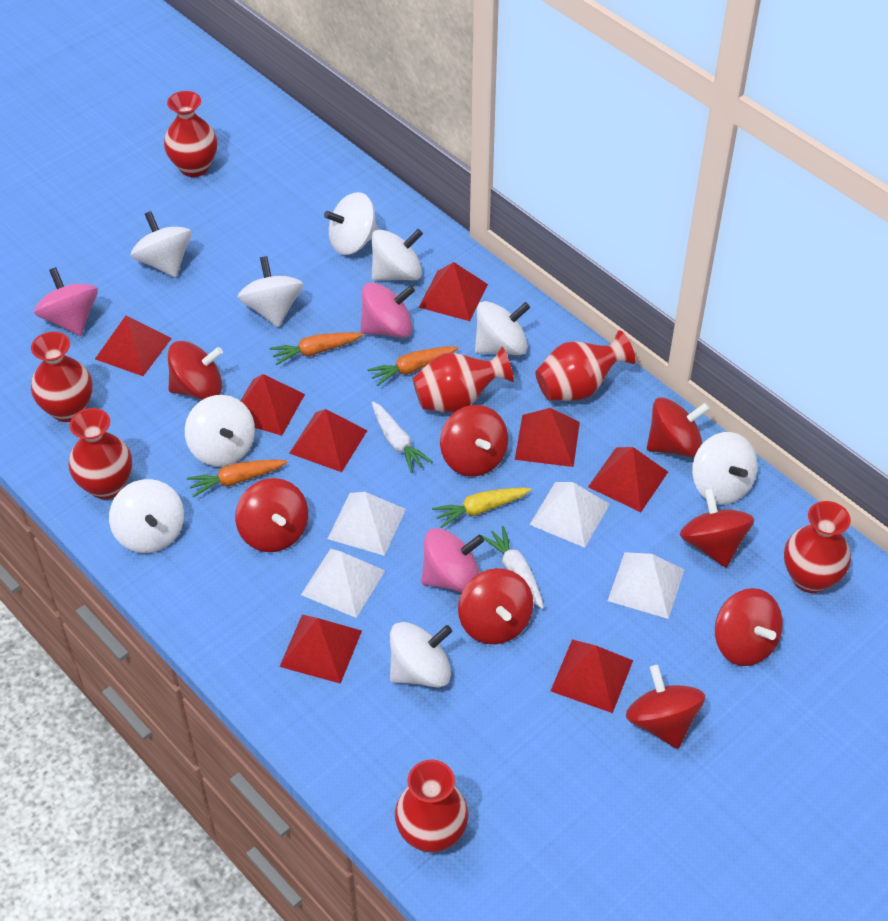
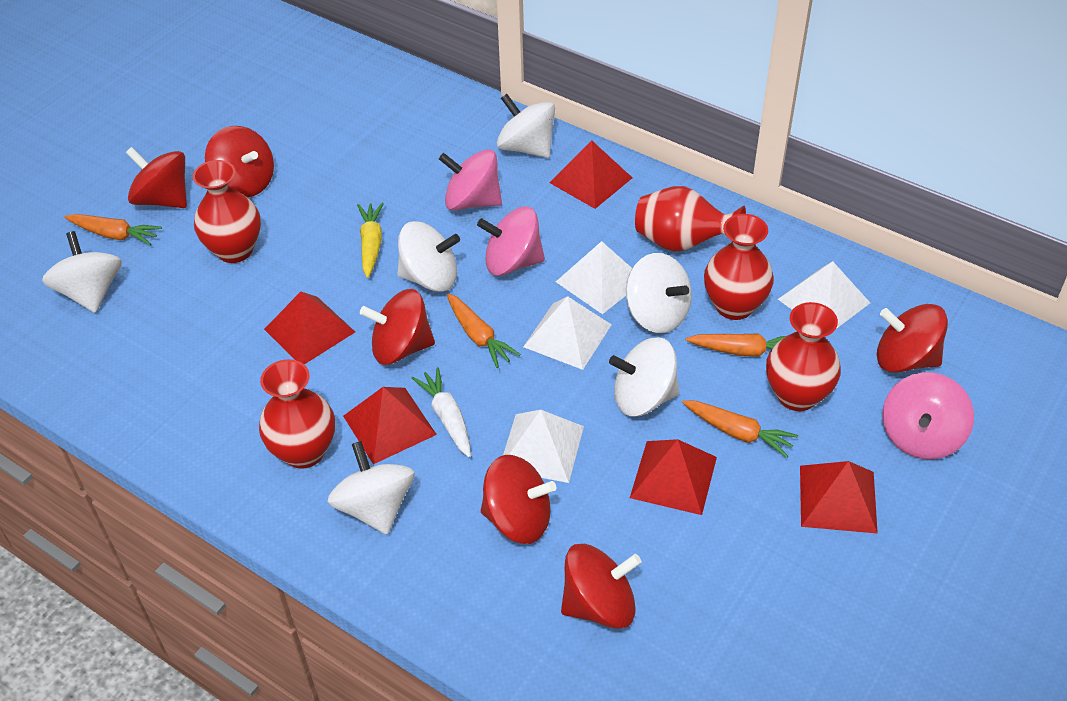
orange carrot: 3 -> 4
red pyramid: 8 -> 5
red spinning top: 8 -> 6
red vase: 7 -> 5
white carrot: 2 -> 1
white spinning top: 9 -> 6

